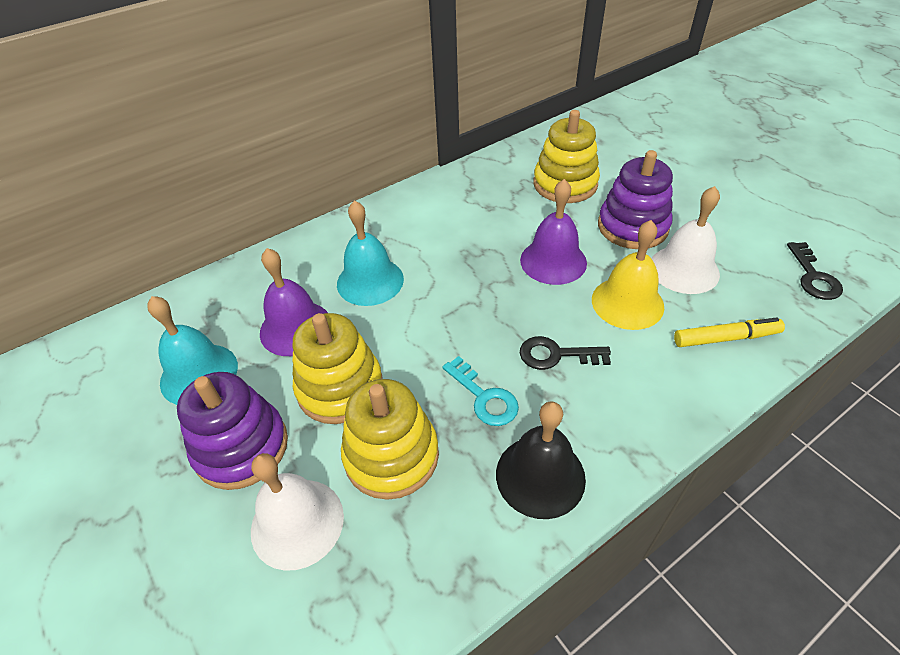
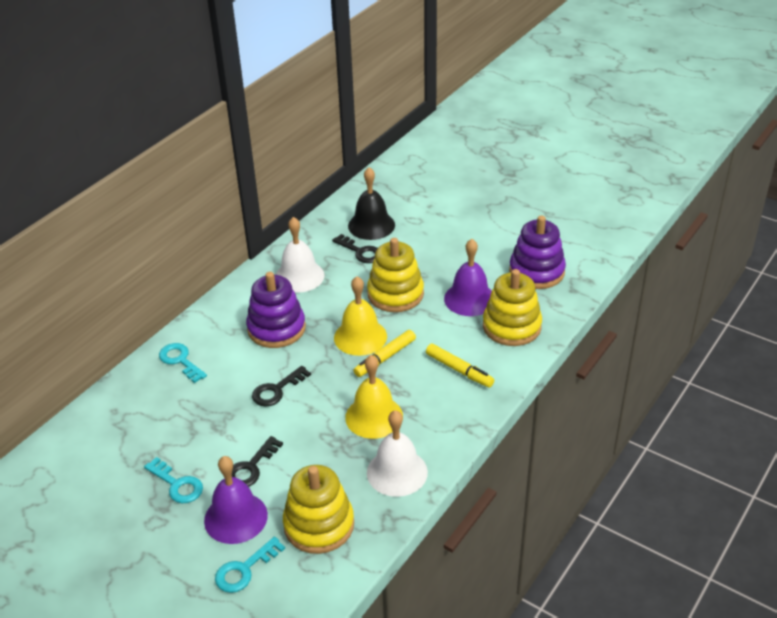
black key: 2 -> 3
turquoise bell: 2 -> 0
turquoise key: 1 -> 3
yellow bell: 1 -> 2
yellow marker: 1 -> 2

